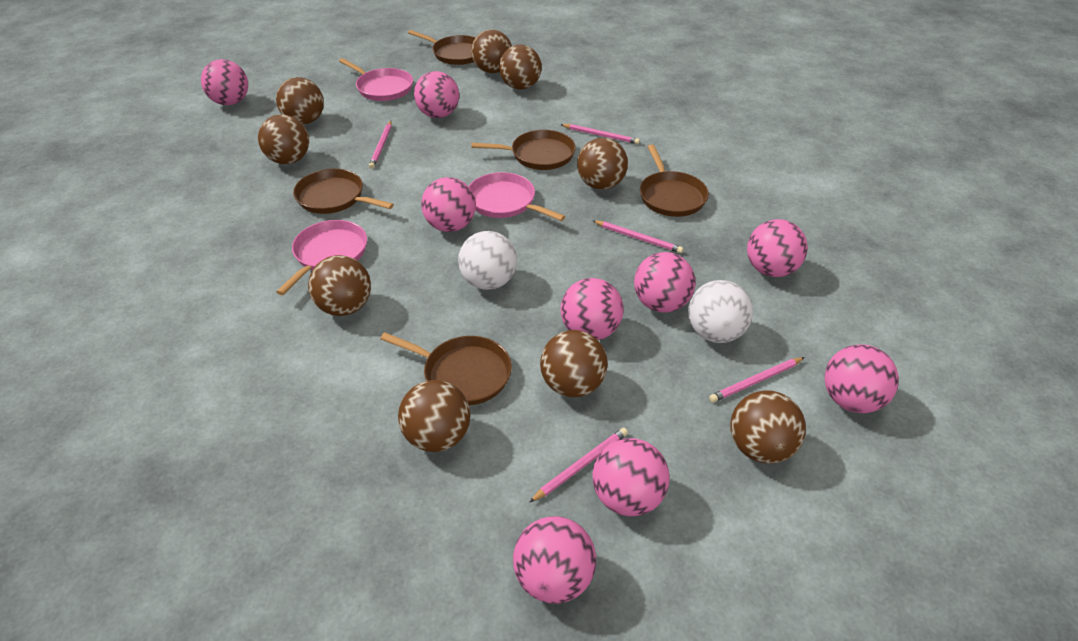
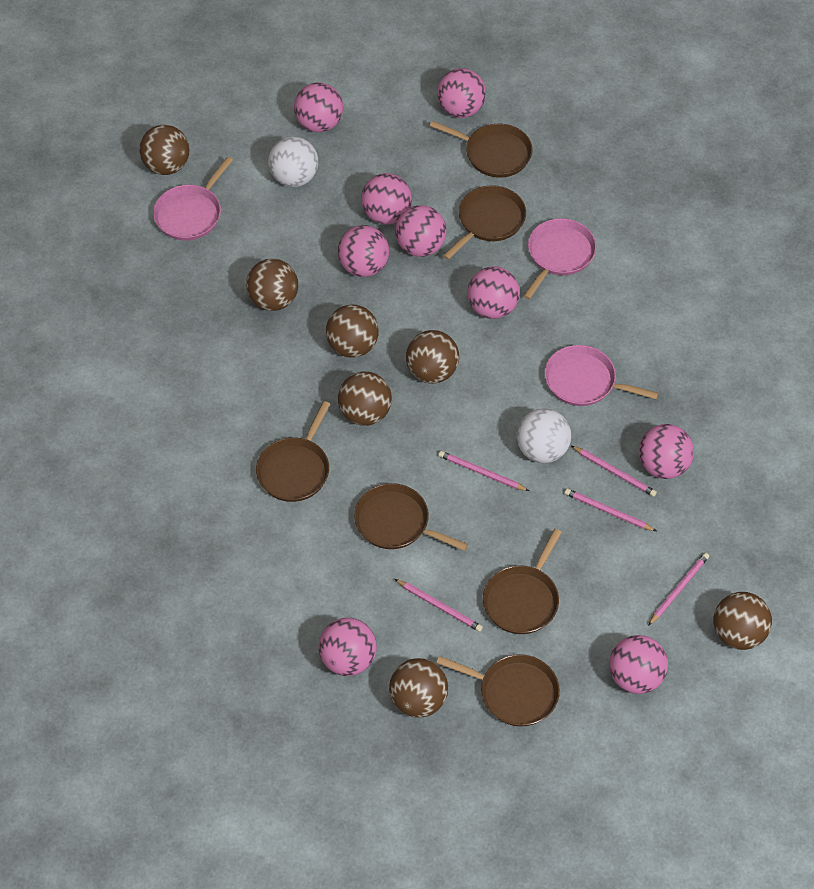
brown ball: 9 -> 7
brown pan: 5 -> 6

